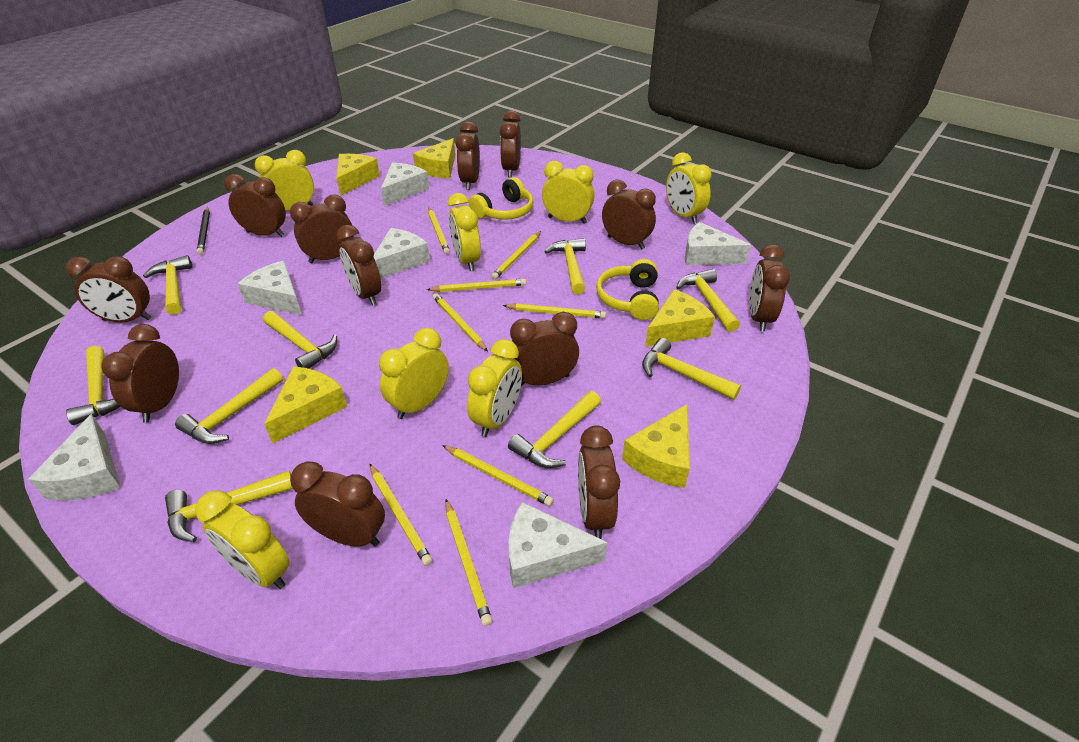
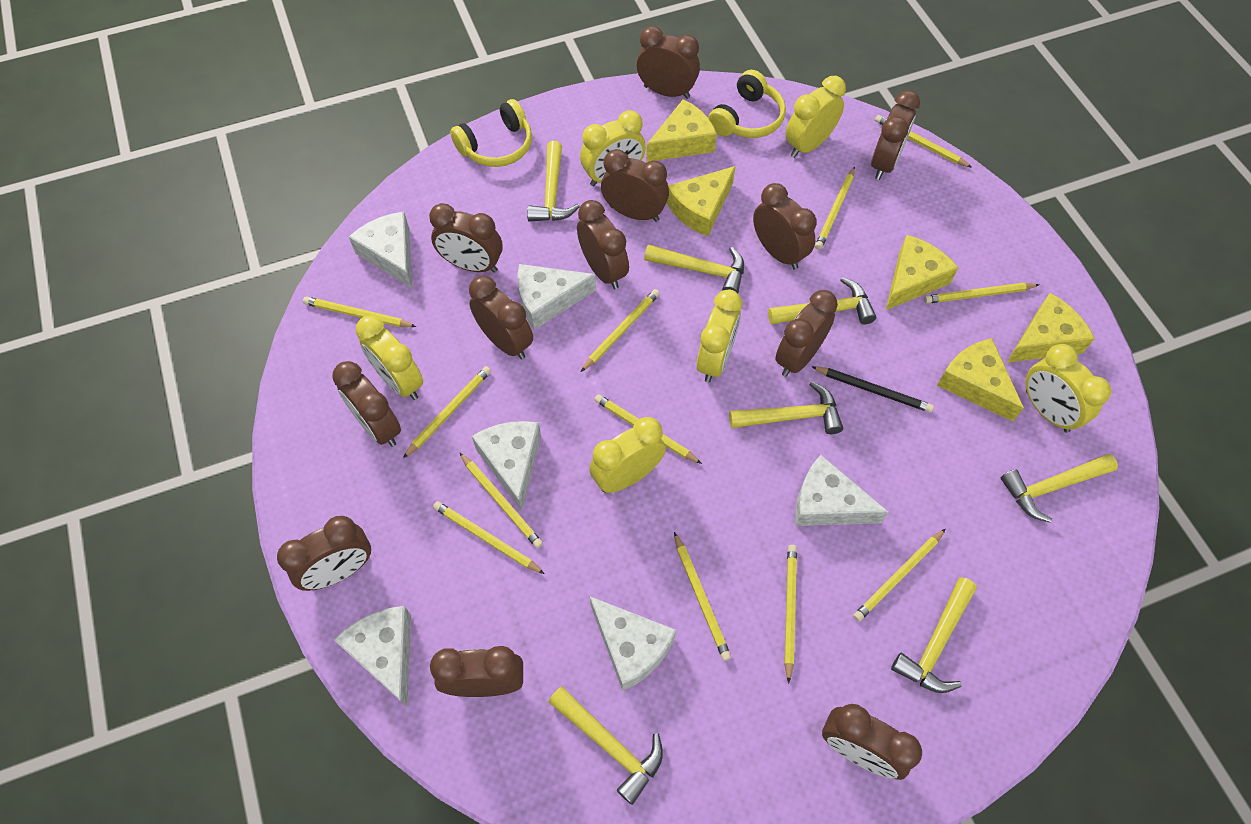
yellow clock: 7 -> 6
yellow hammer: 9 -> 7
yellow pencil: 8 -> 12

